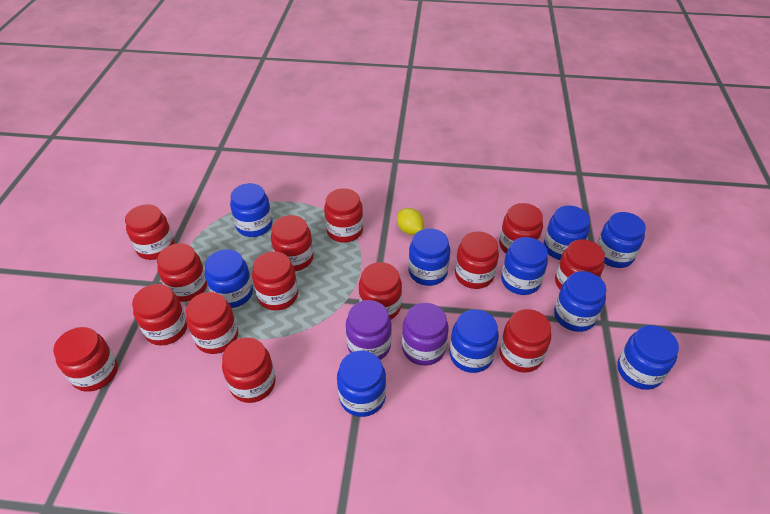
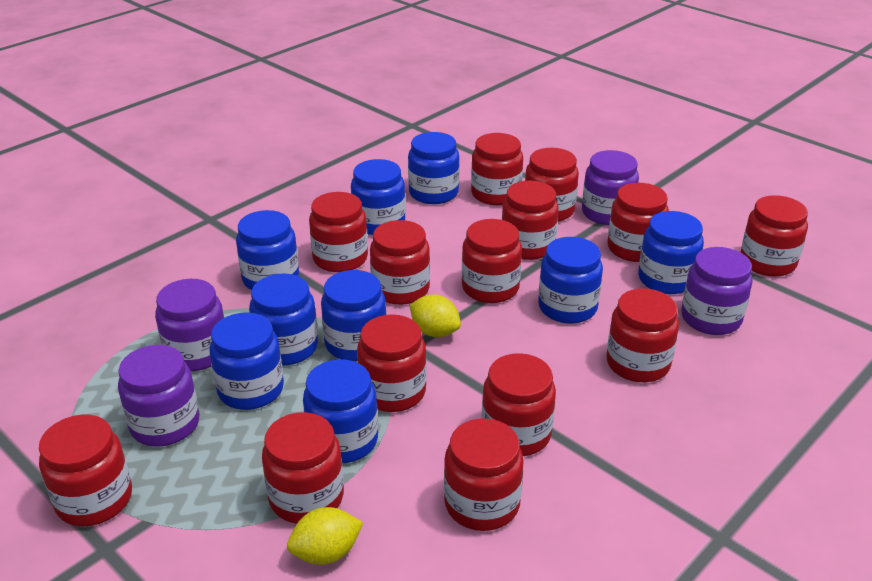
blue jar: 10 -> 9
purple jar: 2 -> 4
yellow lemon: 1 -> 2

